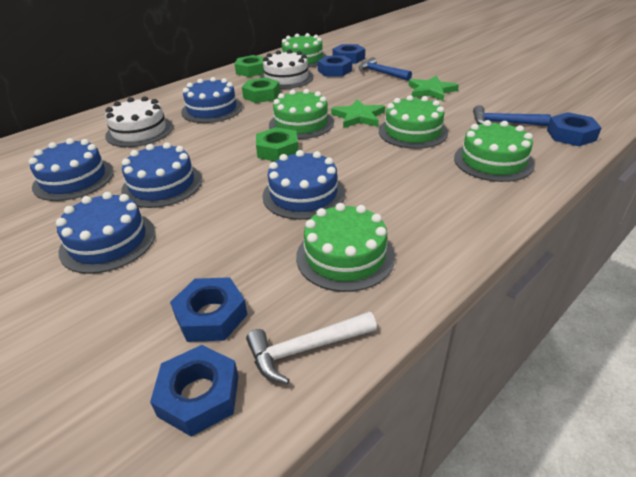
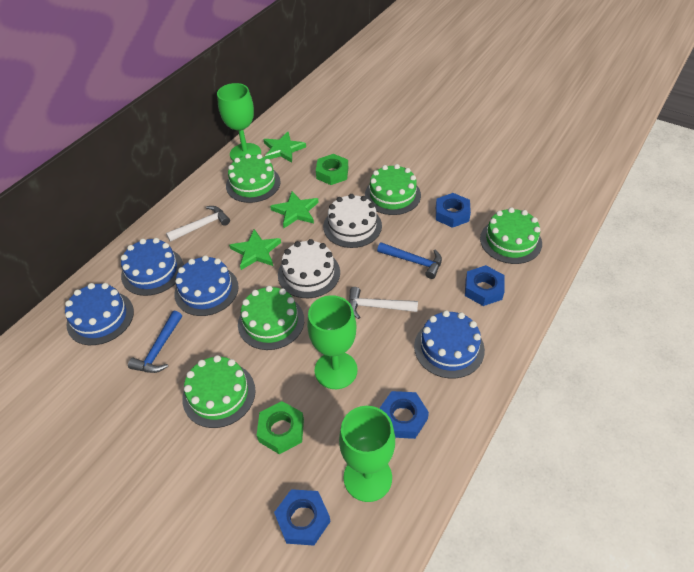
blue cake: 5 -> 4
blue nut: 5 -> 4
green goblet: 0 -> 3
green nut: 3 -> 2
green star: 2 -> 3
white hammer: 1 -> 2

